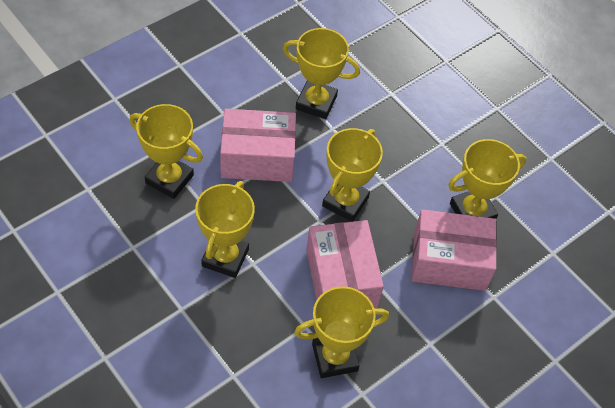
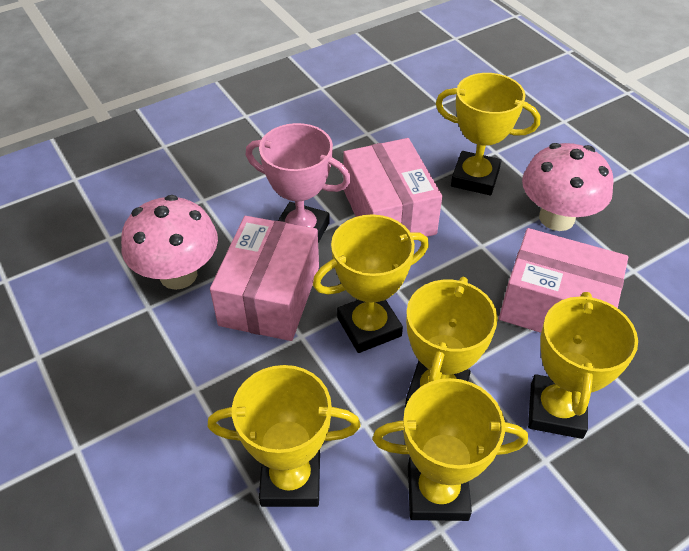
pink mushroom: 0 -> 2
pink trophy: 0 -> 1

